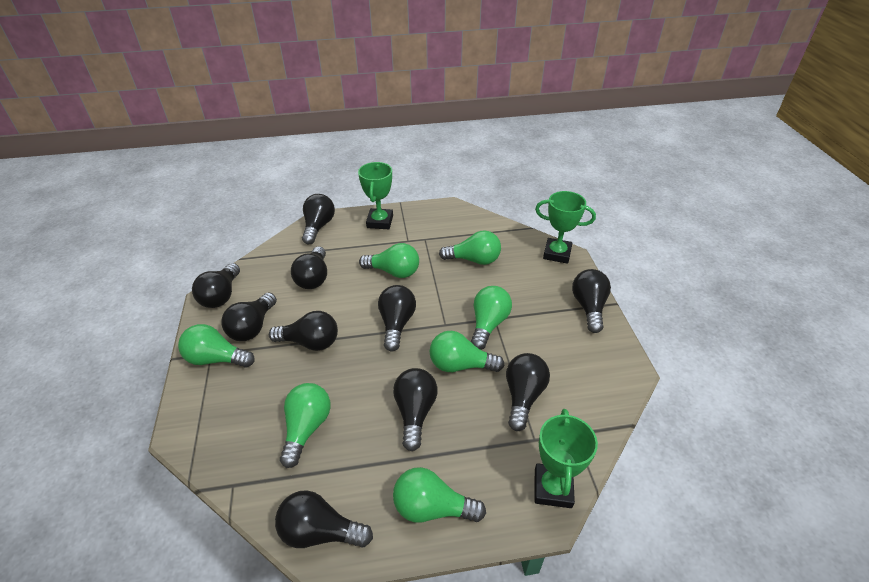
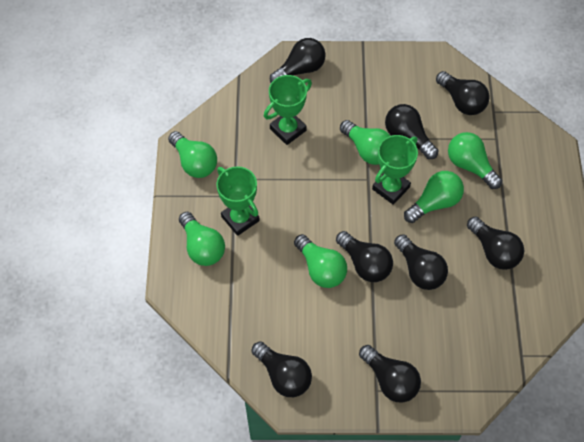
black light bulb: 10 -> 8
green light bulb: 7 -> 6

